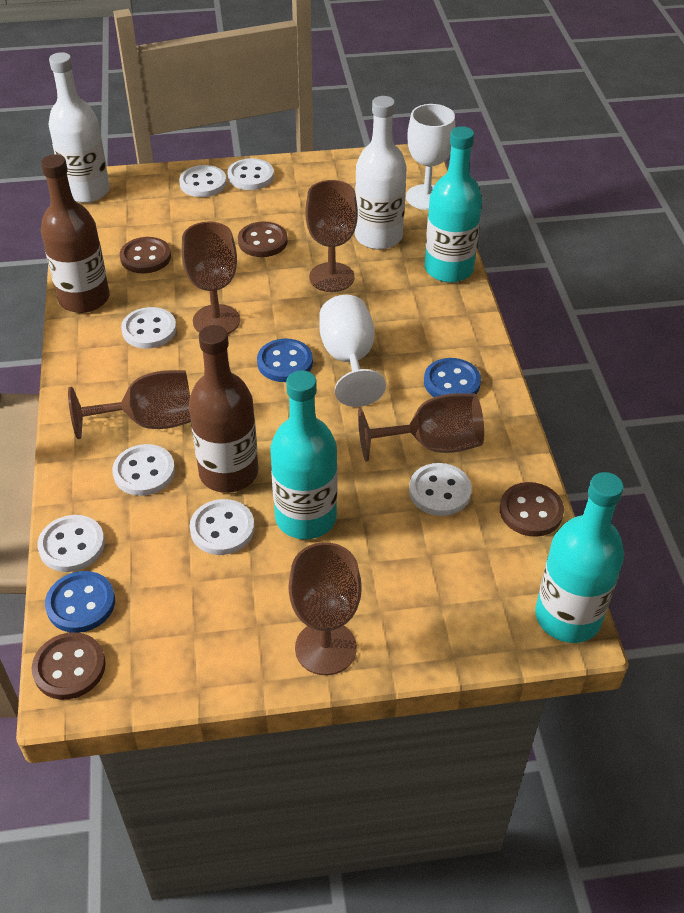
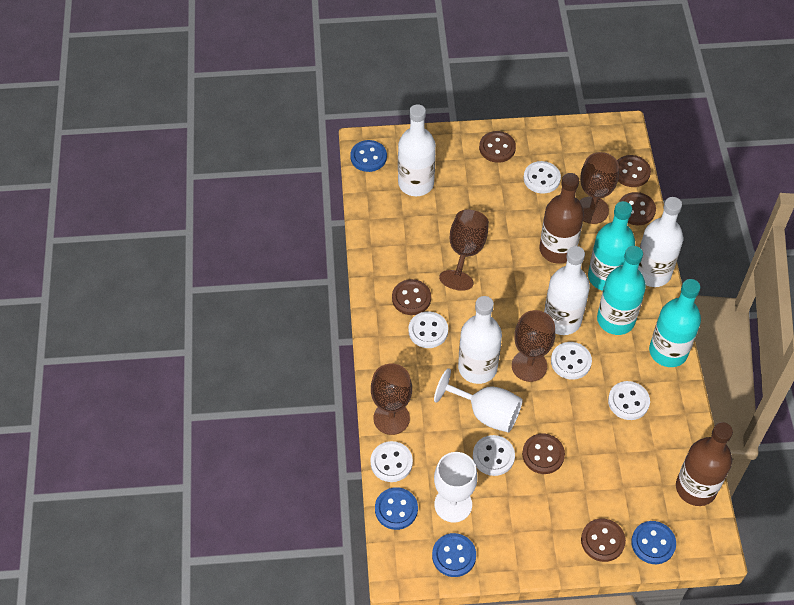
blue button: 3 -> 4
brown button: 4 -> 6
brown goblet: 5 -> 4
white bottle: 2 -> 4
white button: 7 -> 6

